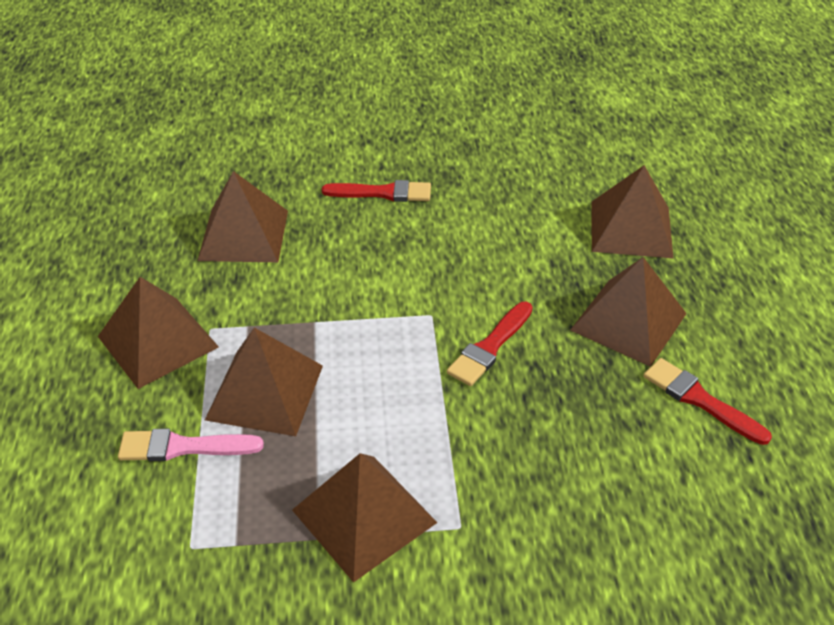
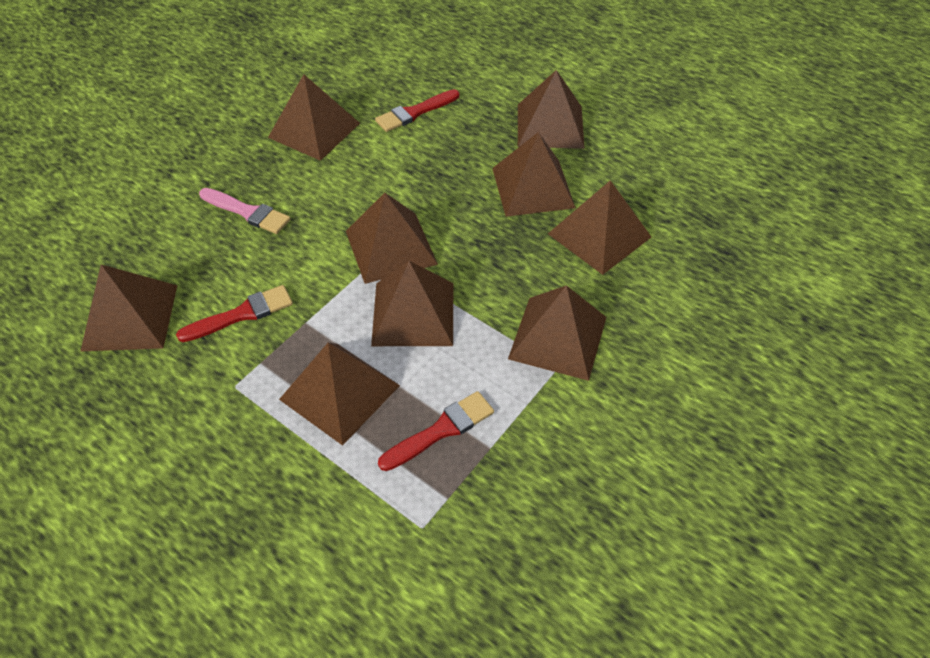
brown pyramid: 6 -> 9

